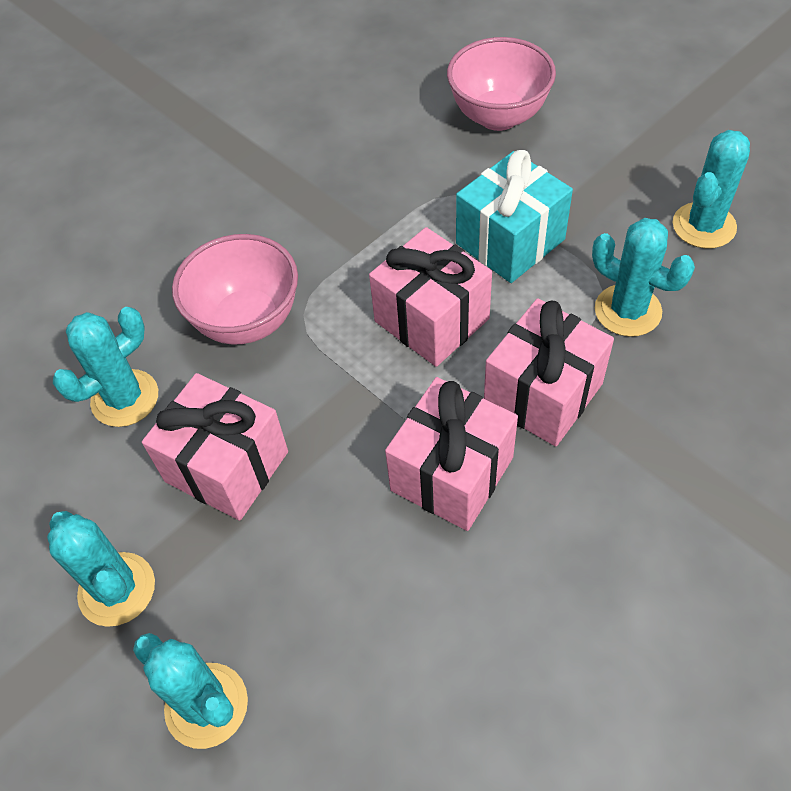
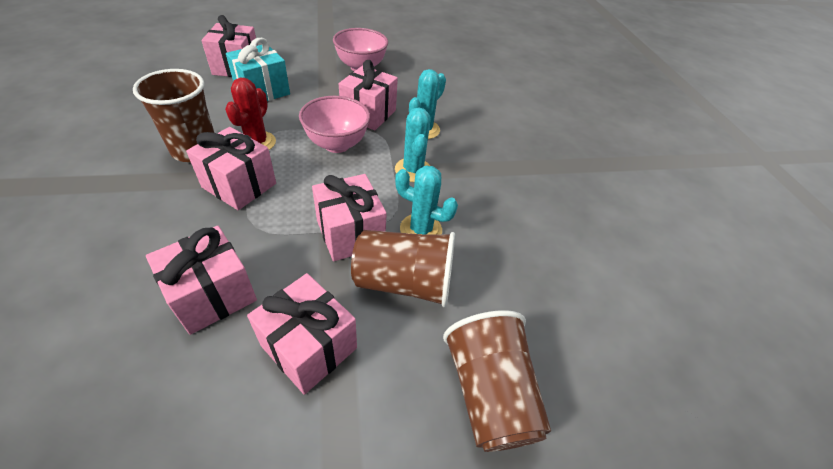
brown cup: 0 -> 3
pink gift: 4 -> 6
red cactus: 0 -> 1
turquoise cactus: 5 -> 3

